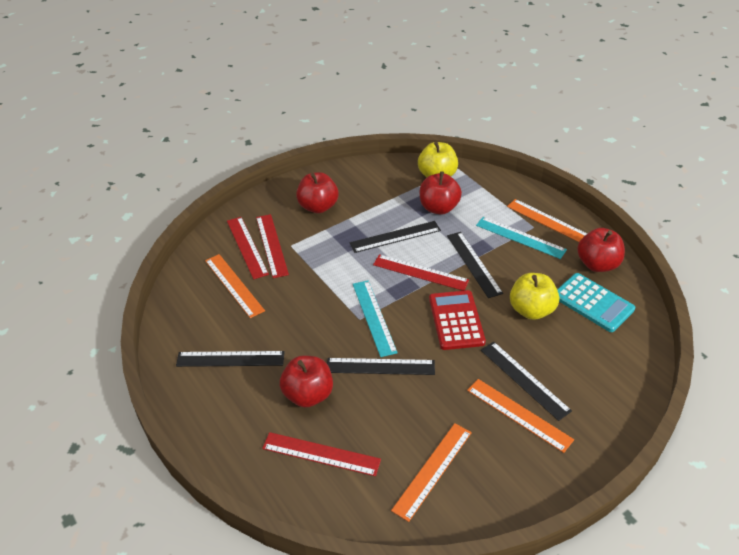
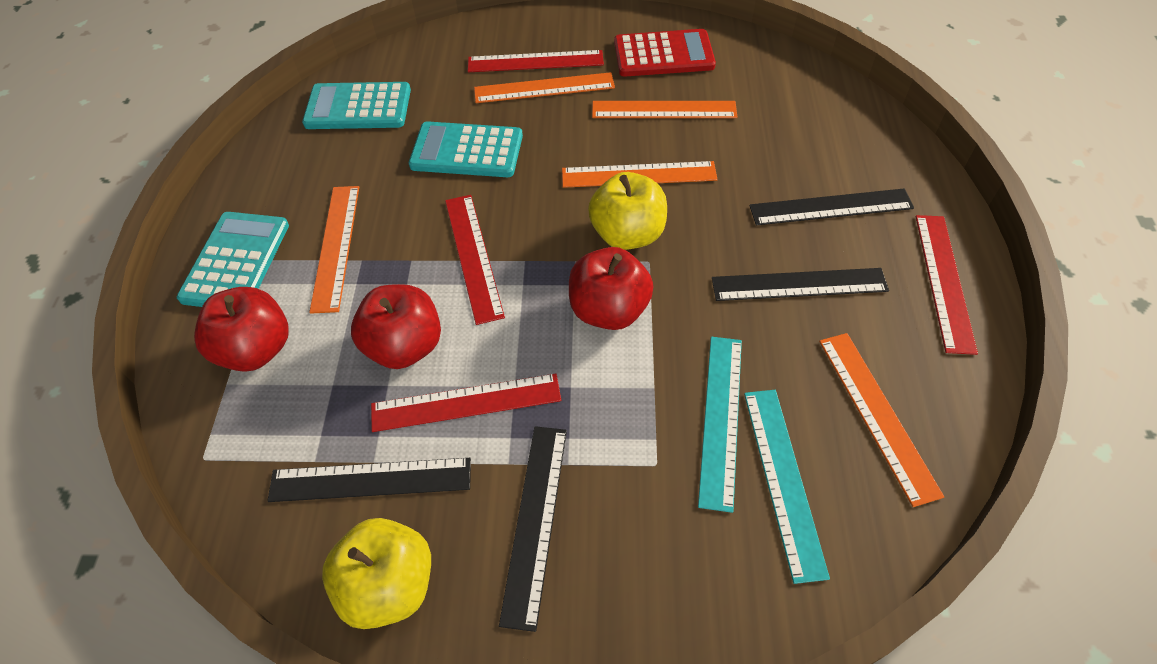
black ruler: 5 -> 4
orange ruler: 4 -> 5
red apple: 4 -> 3
turquoise calculator: 1 -> 3

